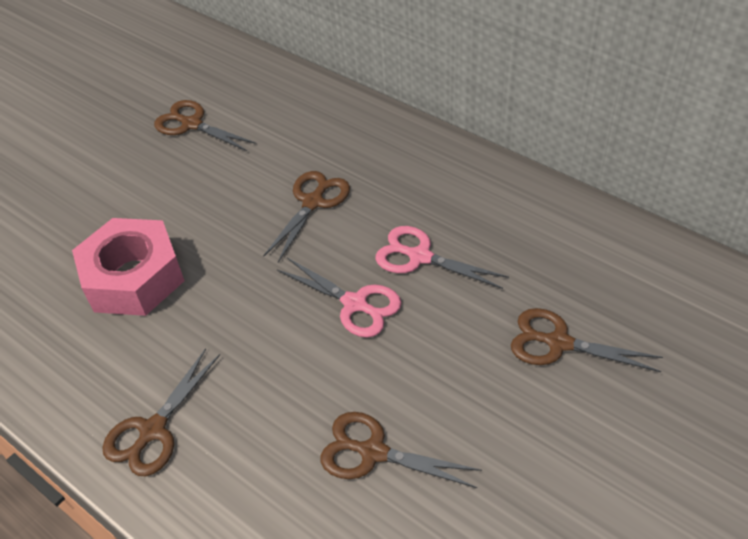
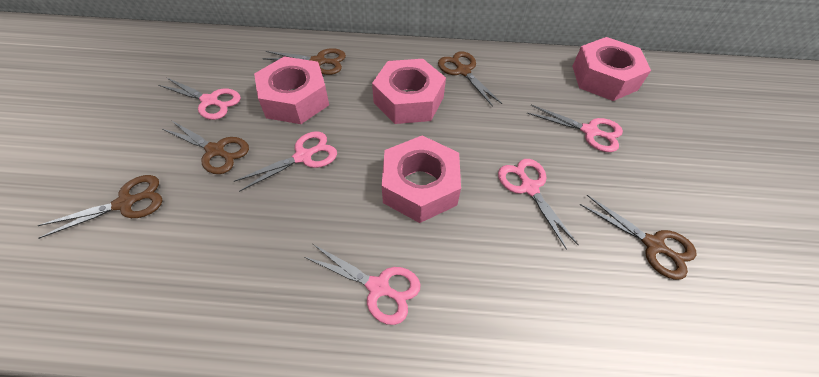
pink nut: 1 -> 4
pink scissors: 2 -> 5

